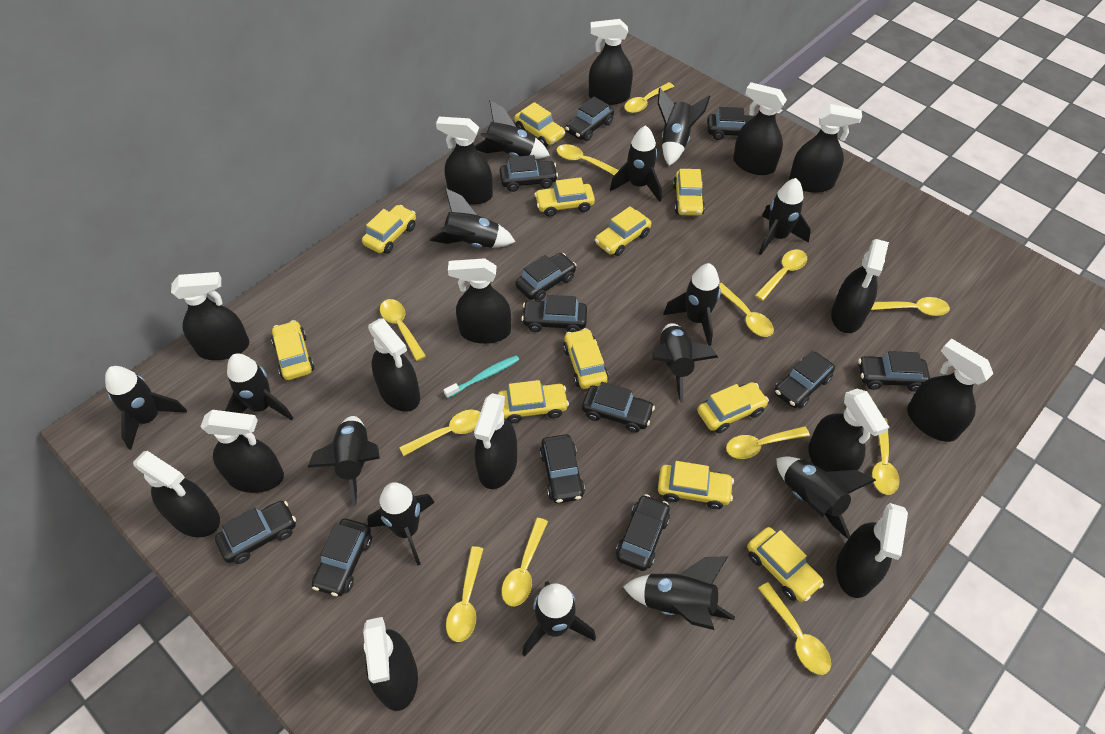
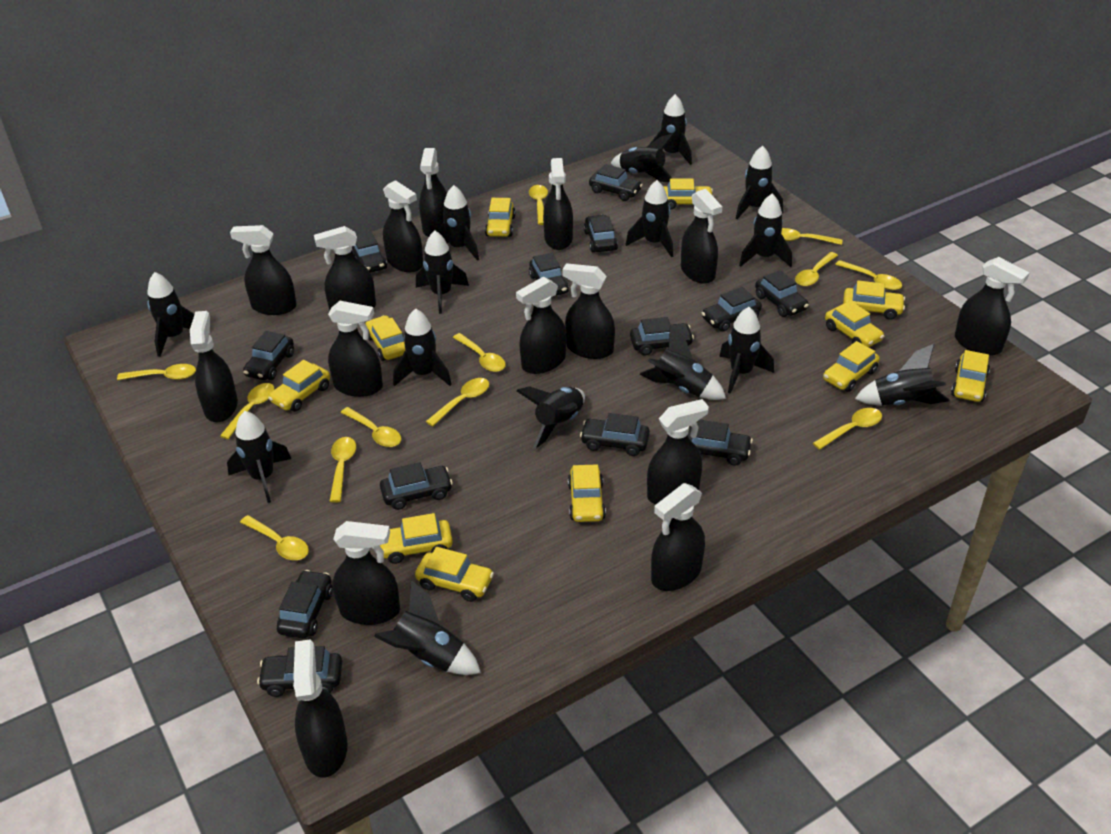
black car: 12 -> 13
black rocket: 14 -> 15
turquoise toothbrush: 1 -> 0

